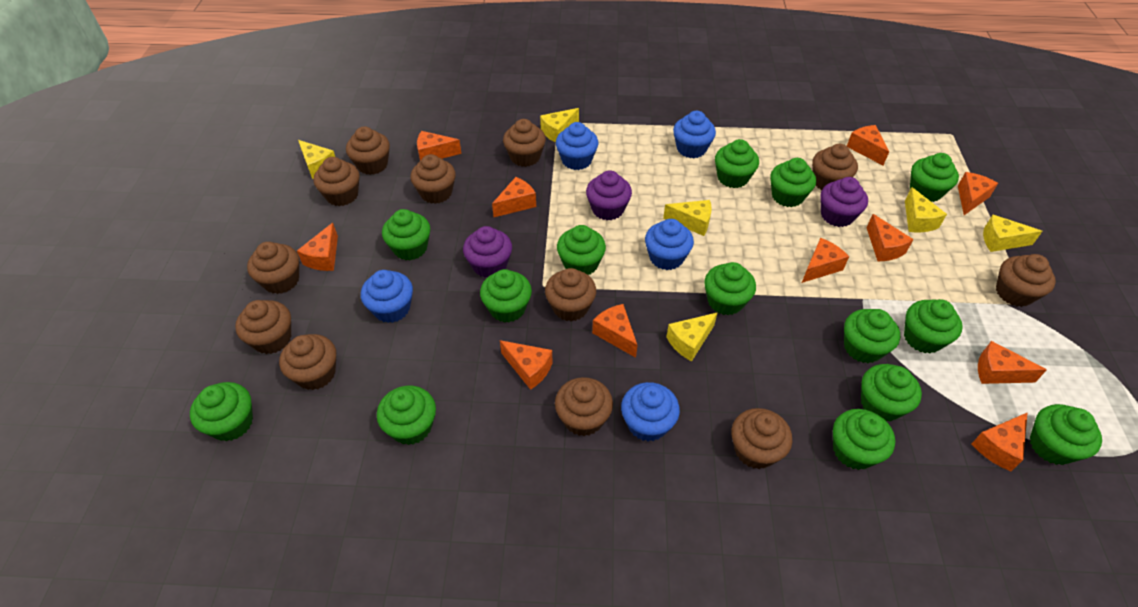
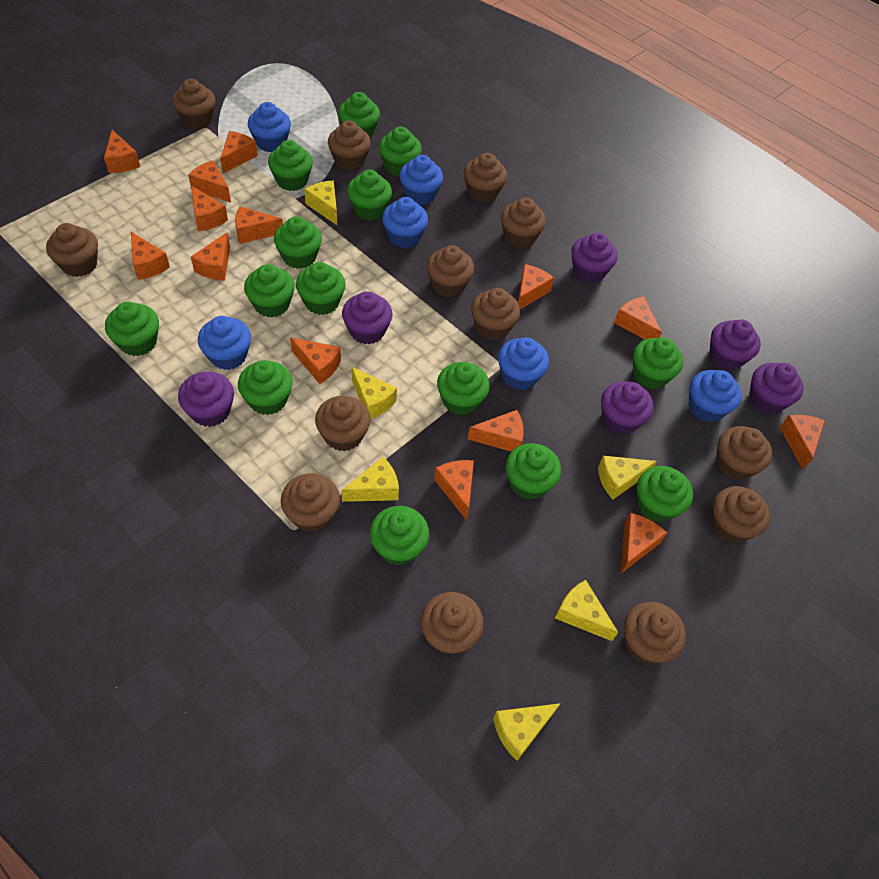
blue cupcake: 5 -> 6
brown cupcake: 12 -> 13
orange cheese: 11 -> 14
purple cupcake: 3 -> 6

